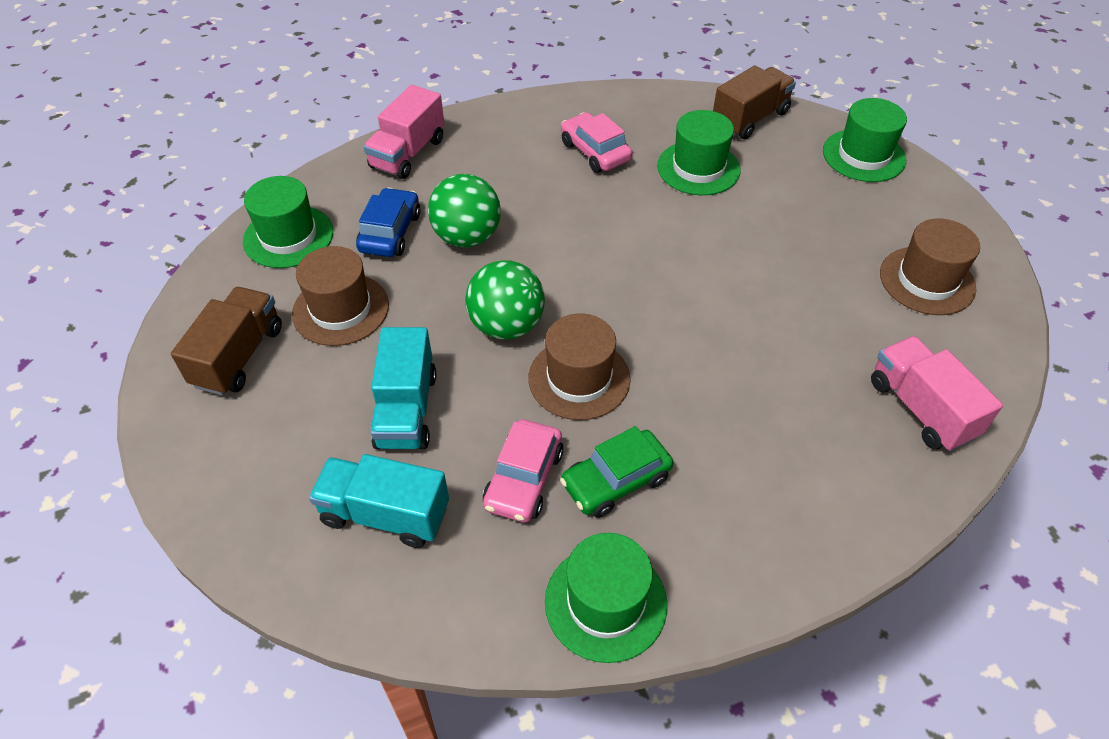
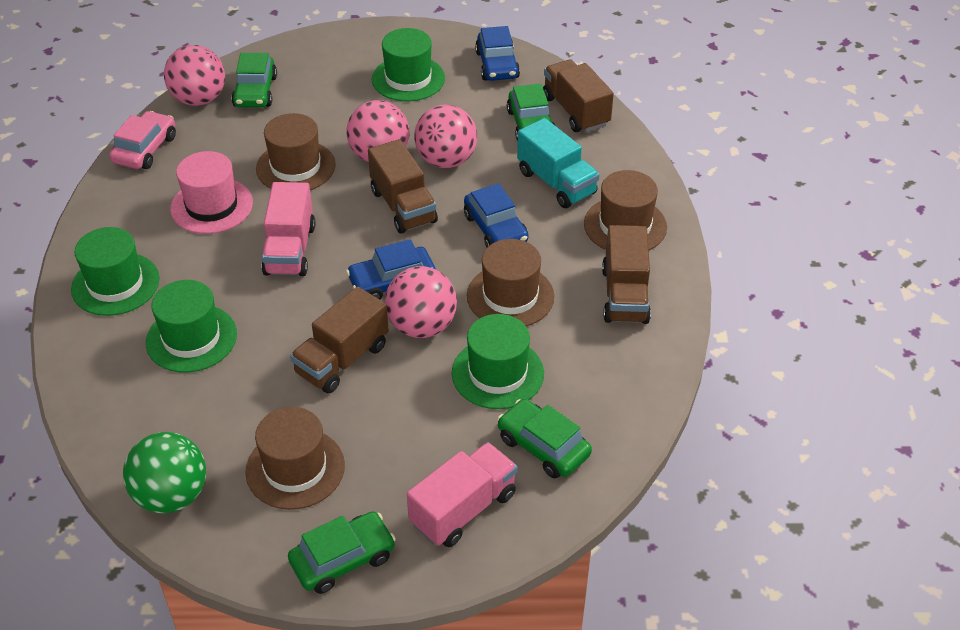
blue car: 1 -> 3
brown hat: 3 -> 4
brown truck: 2 -> 4
green ball: 2 -> 1
green car: 1 -> 4
pink ball: 0 -> 4
pink car: 2 -> 1
pink hat: 0 -> 1
turquoise truck: 2 -> 1

